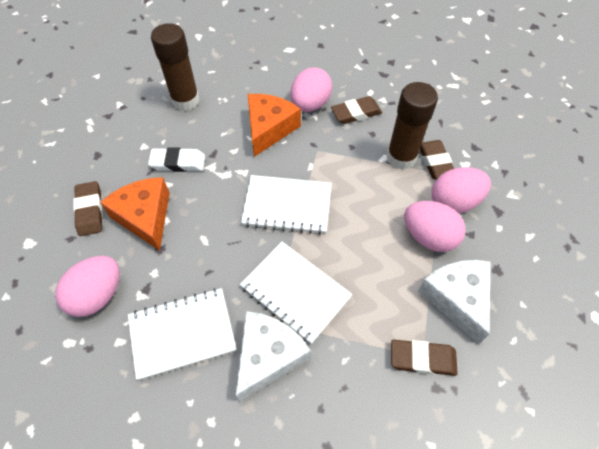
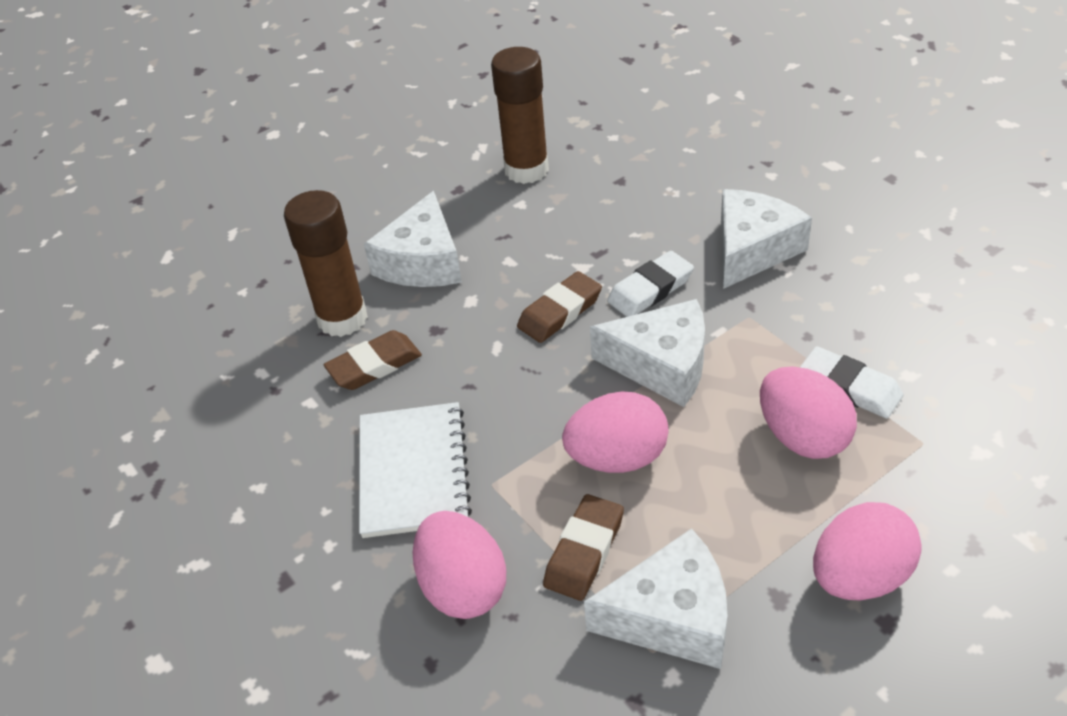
brown eraser: 4 -> 3
orange cheese: 2 -> 0
white cheese: 2 -> 4
white eraser: 1 -> 2
white notebook: 3 -> 1

